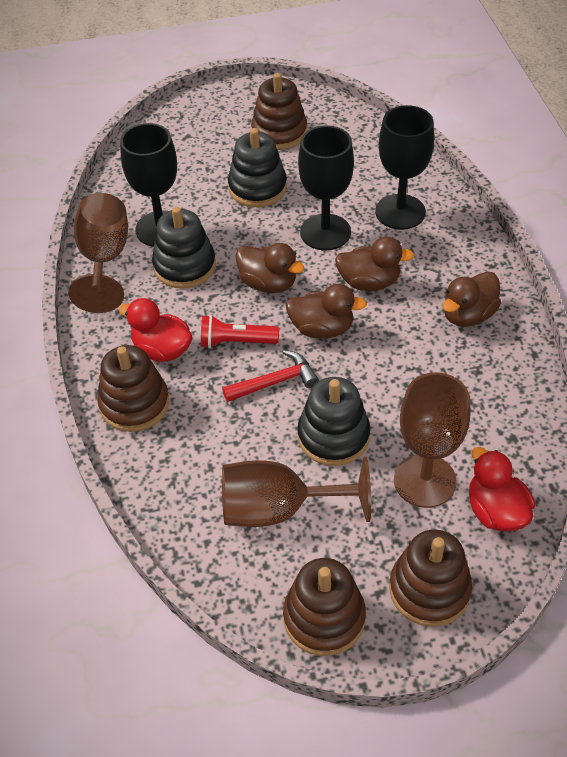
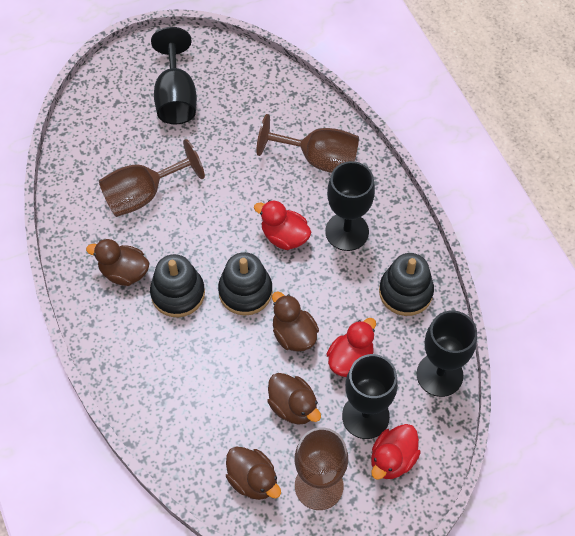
black goblet: 3 -> 4
brown stacking toy: 4 -> 0
red duck: 2 -> 3
red flashlight: 1 -> 0
red hammer: 1 -> 0

